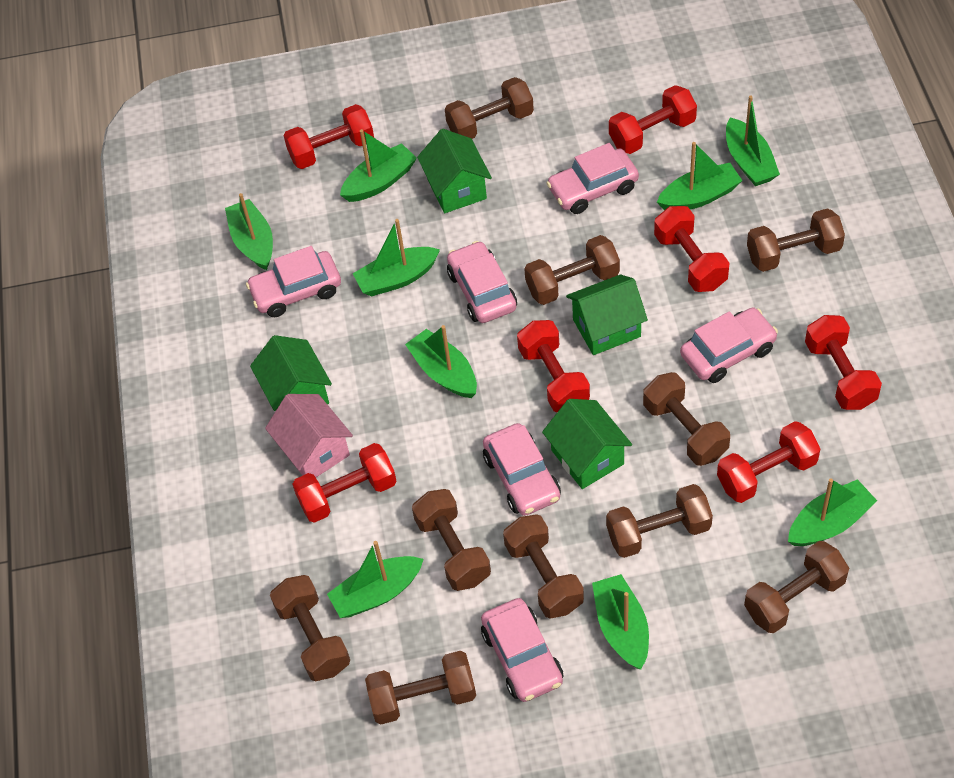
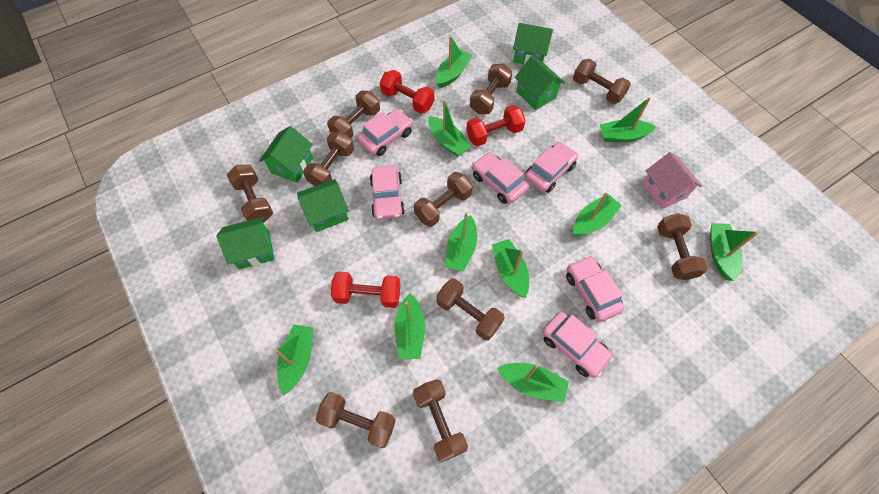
green boat: 9 -> 10
green house: 4 -> 5
red dumbbell: 7 -> 3

